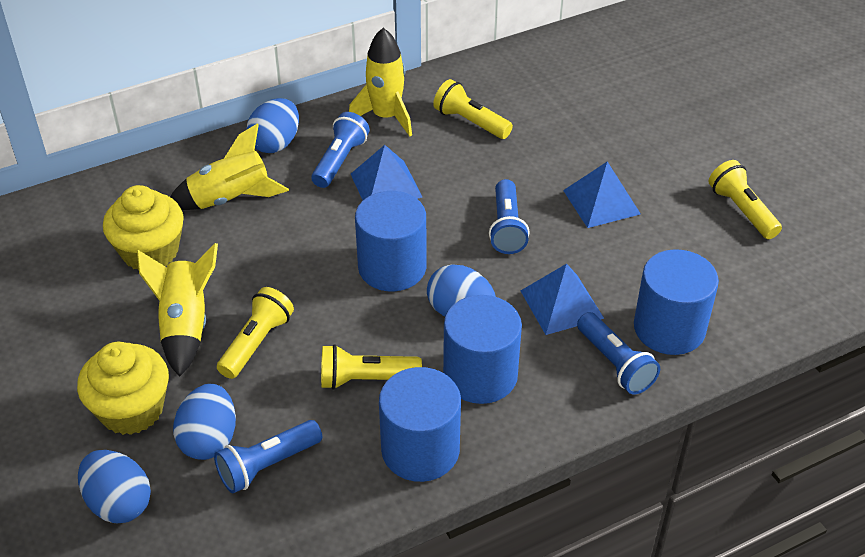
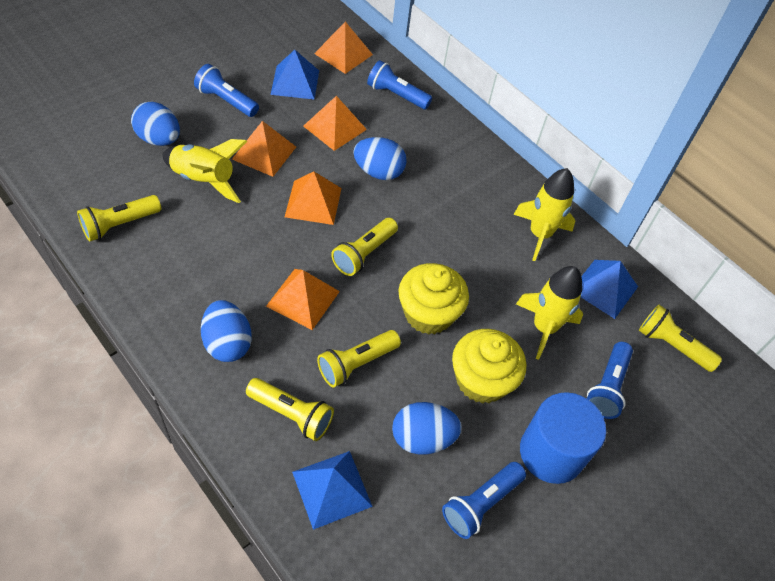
blue cylinder: 4 -> 1
orange pyramid: 0 -> 5
yellow flashlight: 4 -> 5

